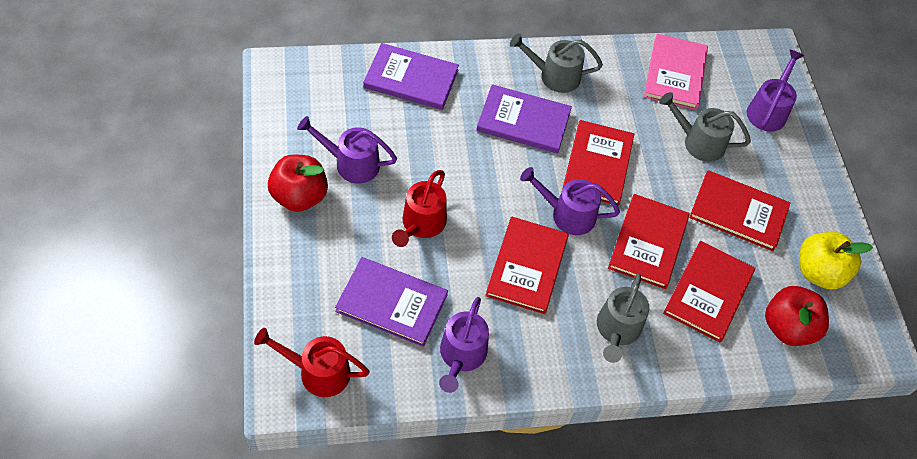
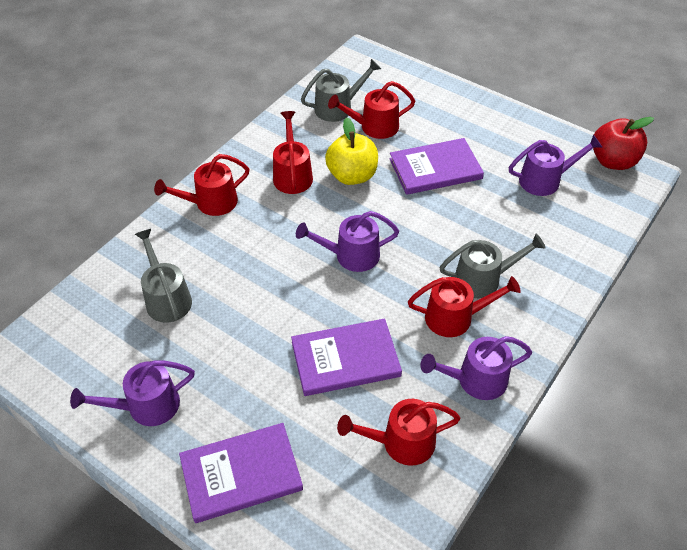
pink book: 1 -> 0
red apple: 2 -> 1
red book: 5 -> 0
red watering can: 2 -> 5

